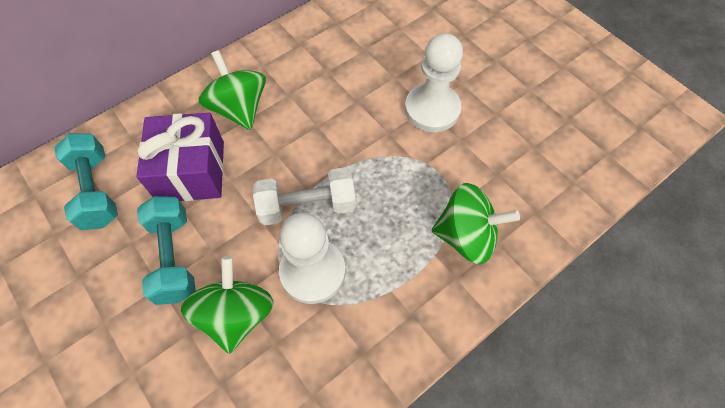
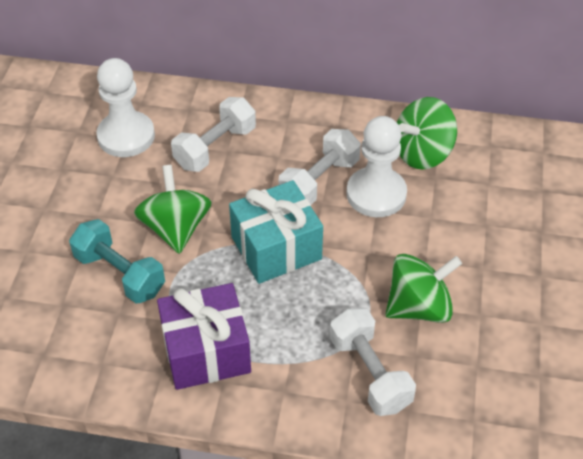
turquoise dumbbell: 2 -> 1
turquoise gift: 0 -> 1
white dumbbell: 1 -> 3

